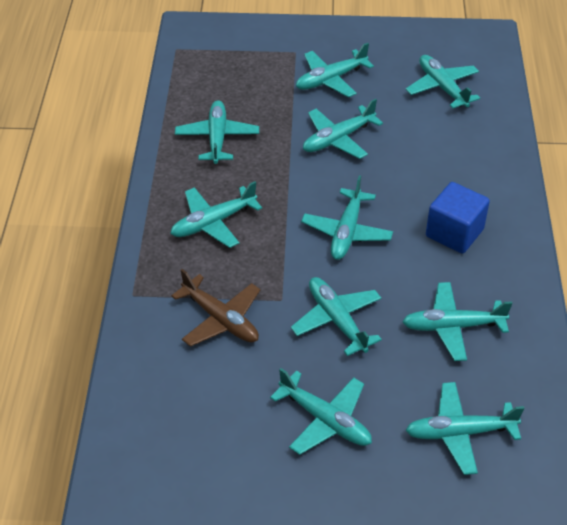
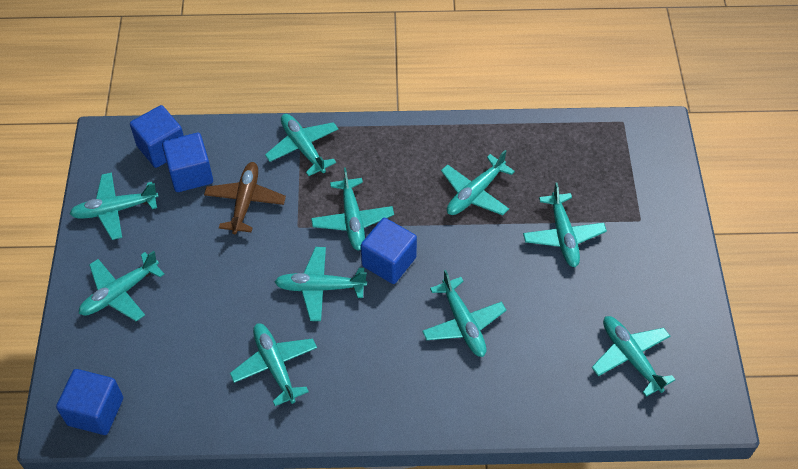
blue cube: 1 -> 4

